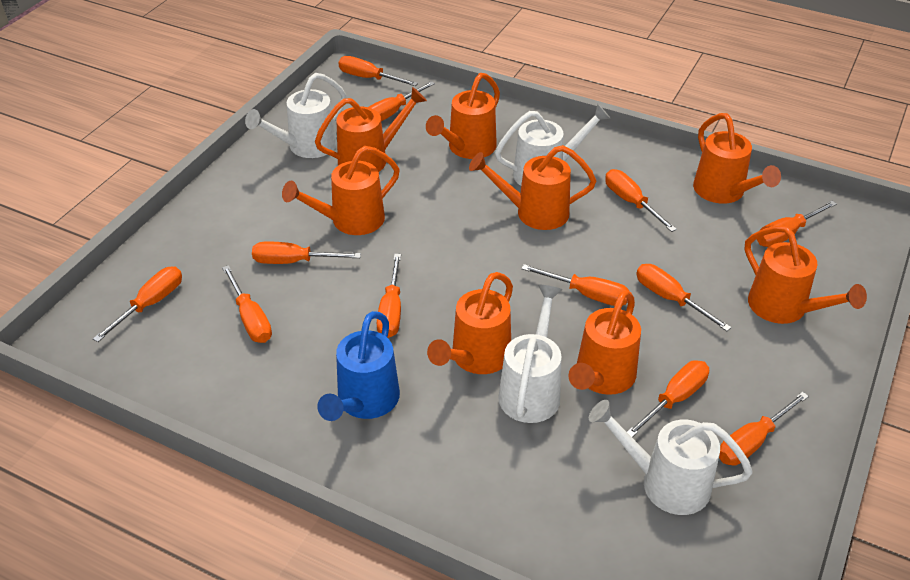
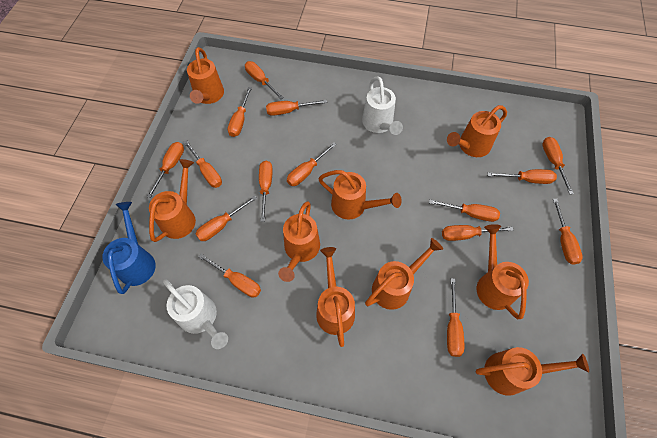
orange screwdriver: 12 -> 15
orange watering can: 8 -> 9
white watering can: 4 -> 2

